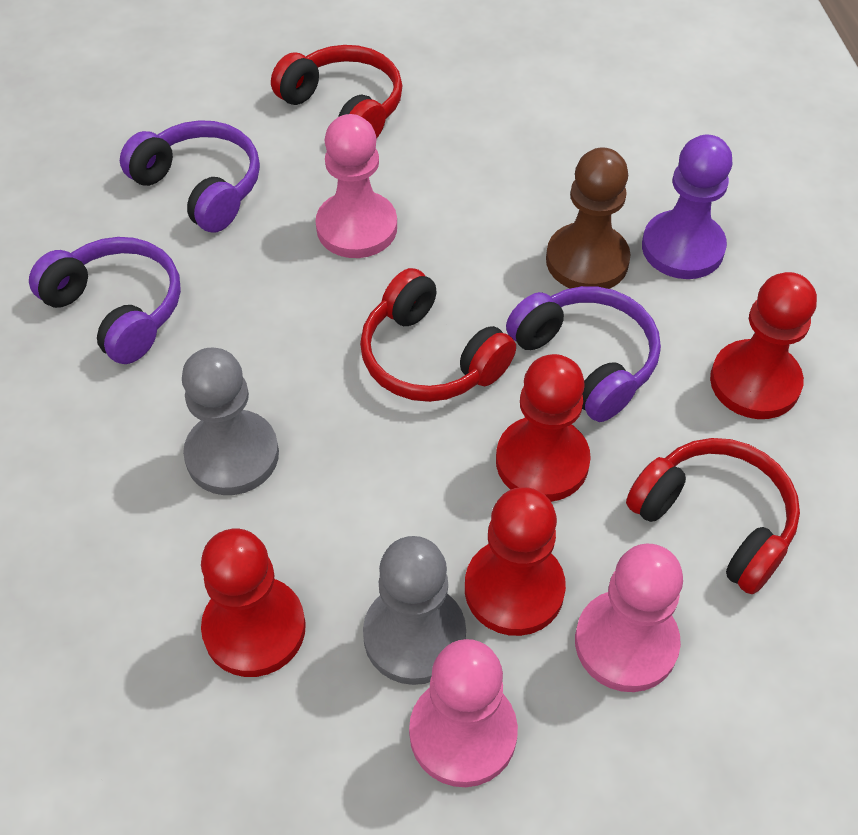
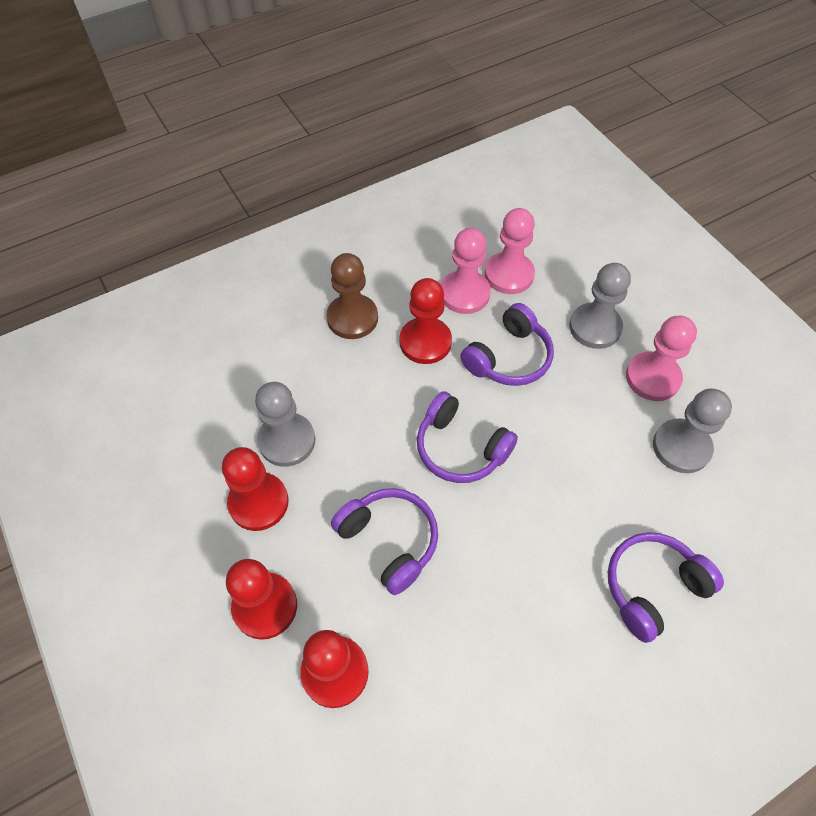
grey pawn: 2 -> 3
purple headphones: 3 -> 4
purple pawn: 1 -> 0
red headphones: 3 -> 0

